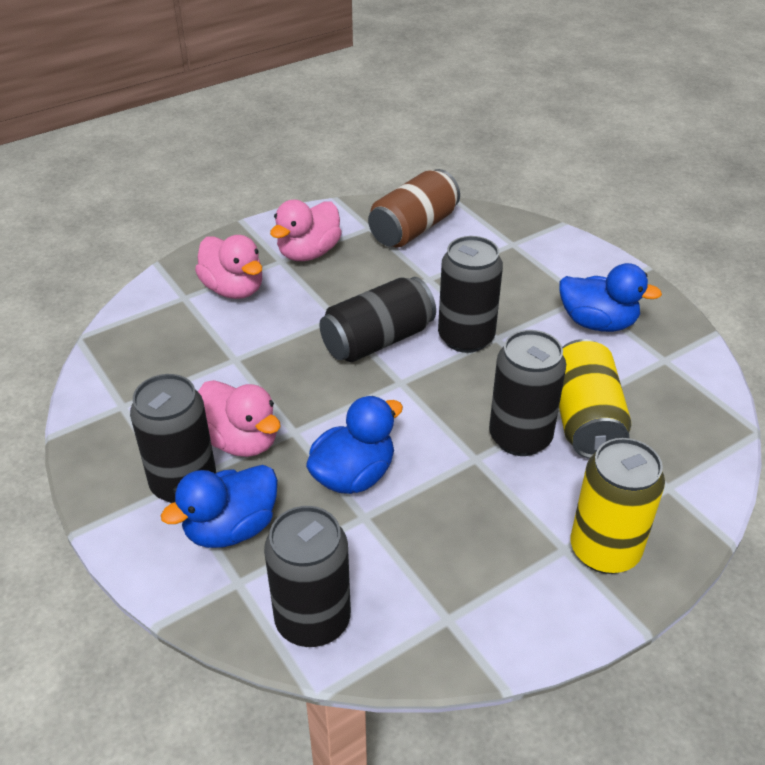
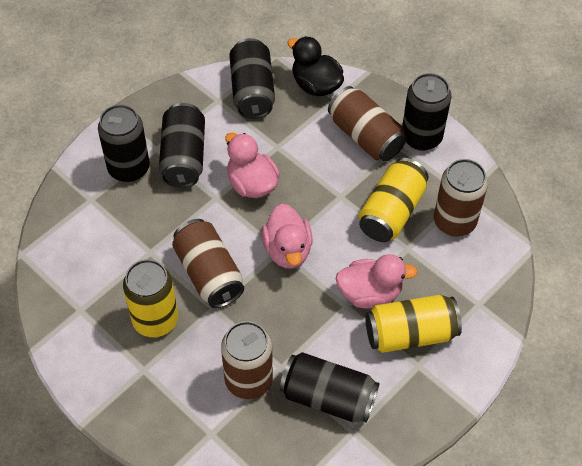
black duck: 0 -> 1
blue duck: 3 -> 0
brown can: 1 -> 4
yellow can: 2 -> 3

